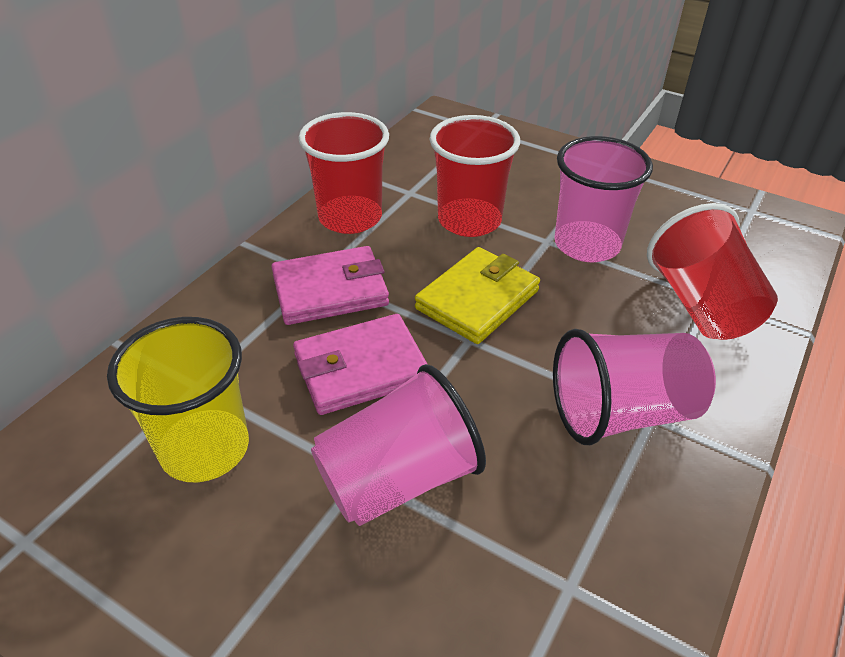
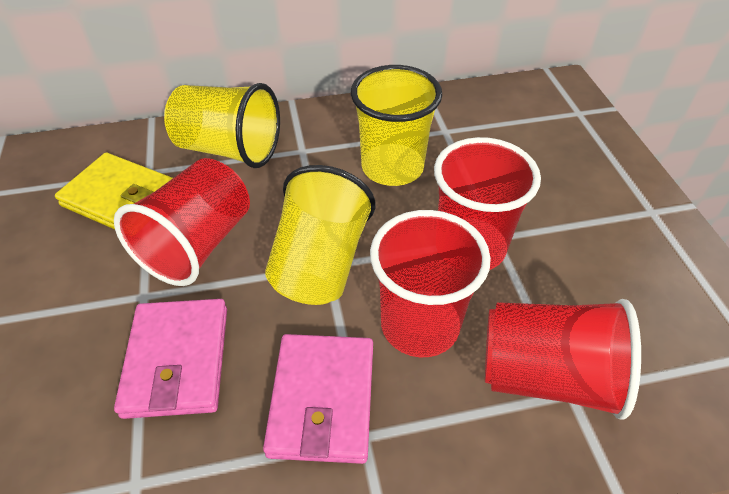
pink cup: 3 -> 0
red cup: 3 -> 4
yellow cup: 1 -> 3

